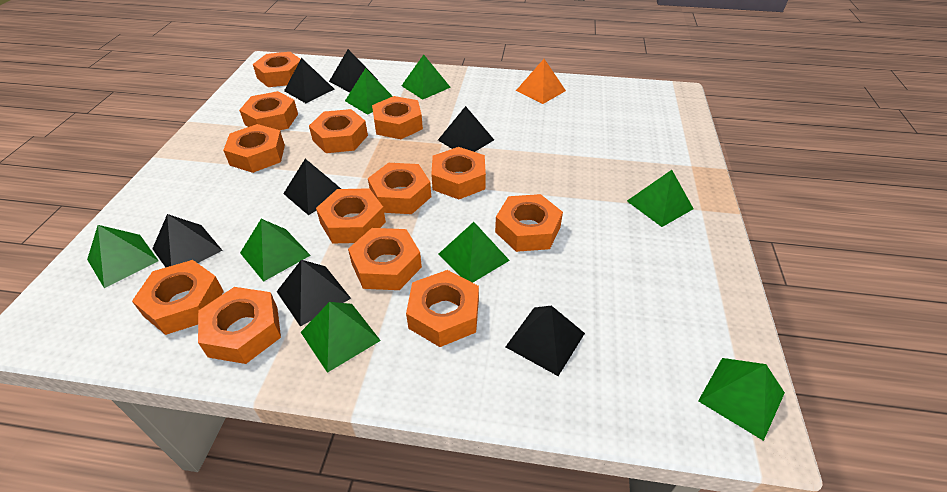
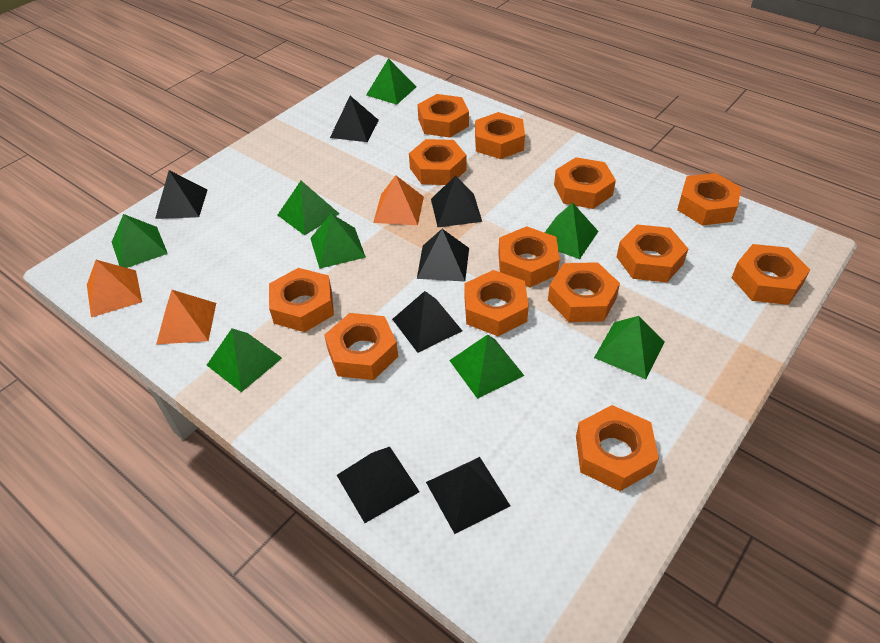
orange pyramid: 1 -> 3

